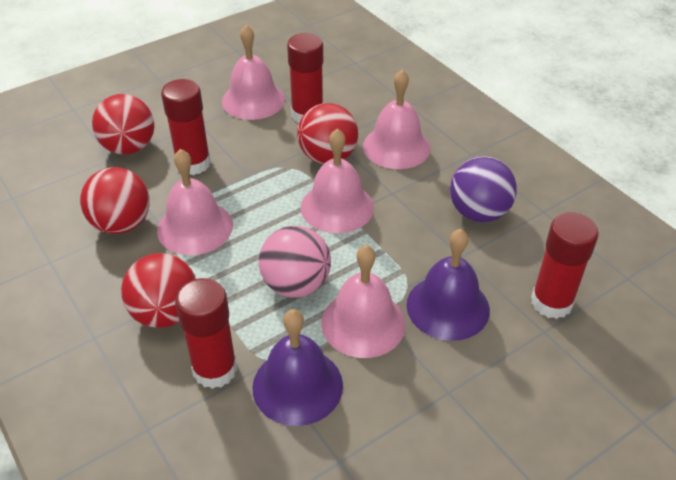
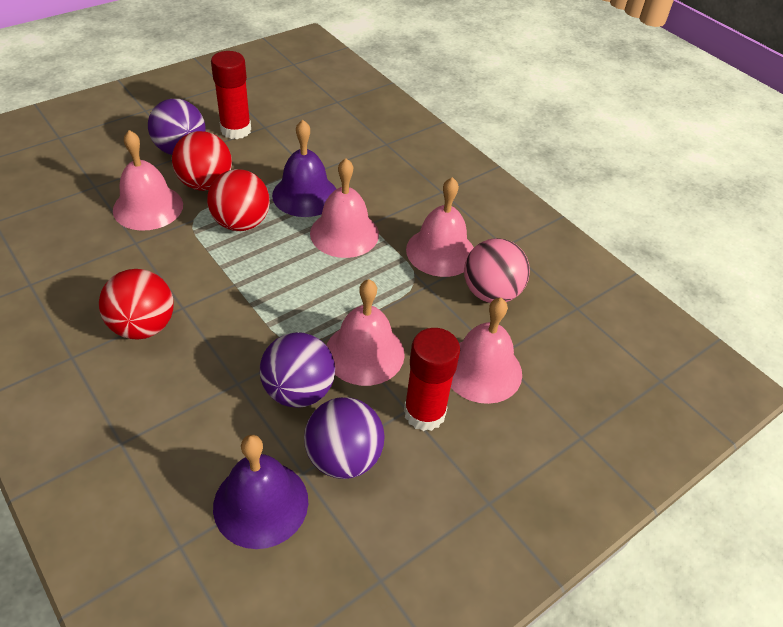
purple ball: 1 -> 3
red ball: 4 -> 3
red glue stick: 4 -> 2

